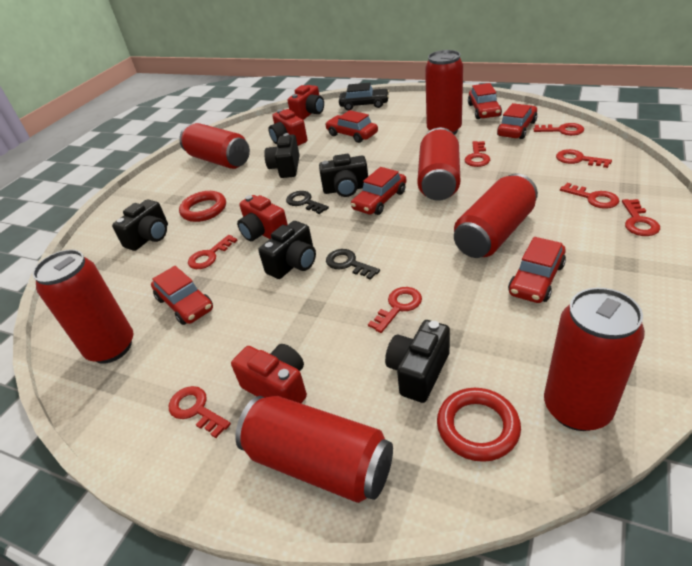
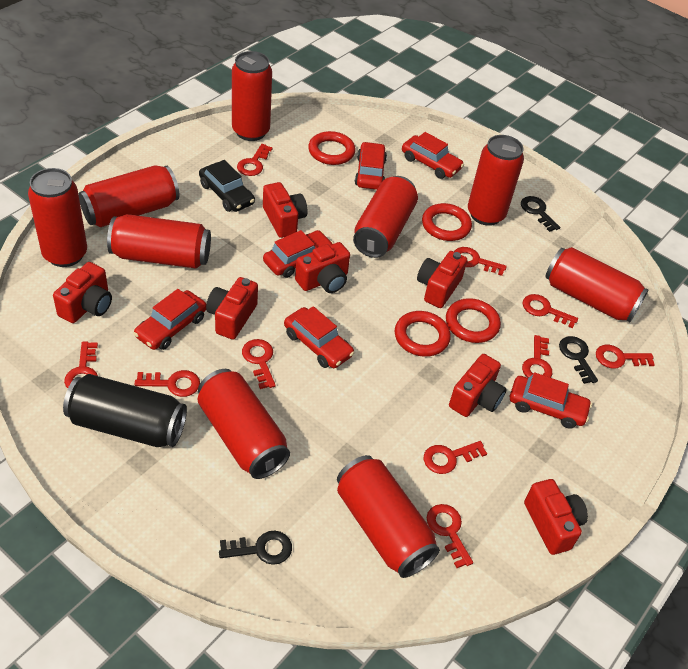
black camera: 5 -> 0
black can: 0 -> 1
black key: 2 -> 3
red camera: 4 -> 7
red can: 7 -> 9
red key: 8 -> 10
red ring: 2 -> 4

